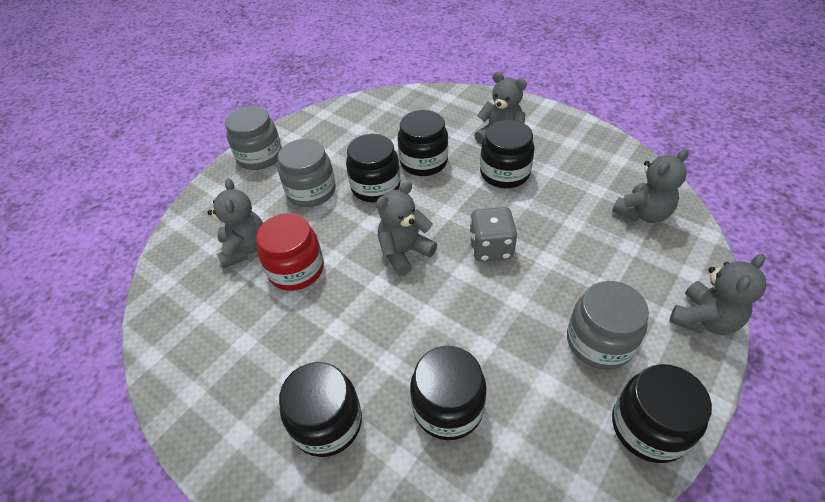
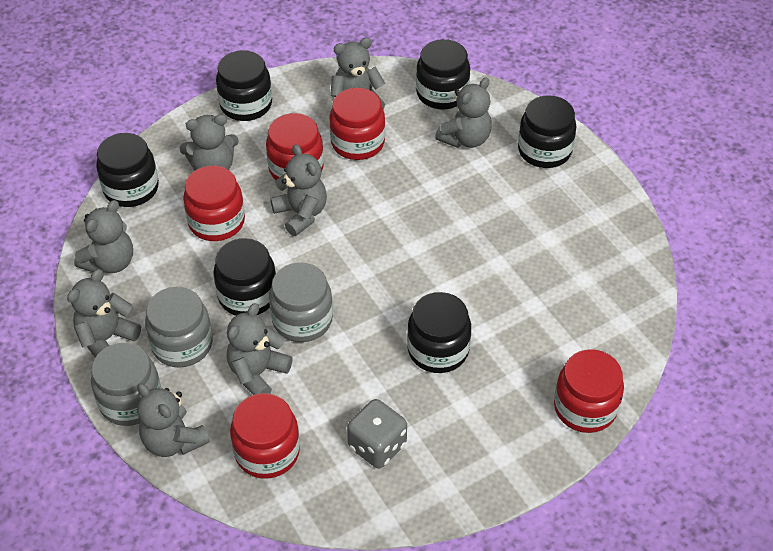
grey teddy bear: 5 -> 8
red jar: 1 -> 5

